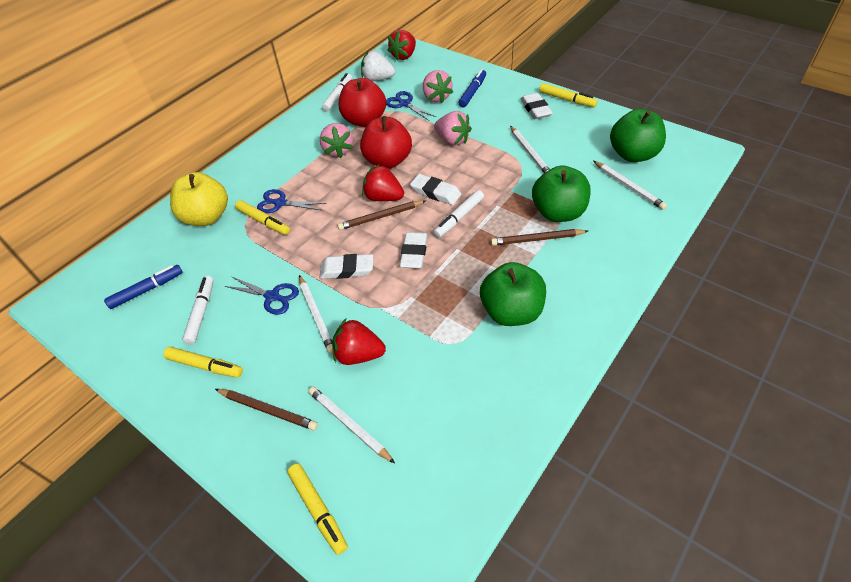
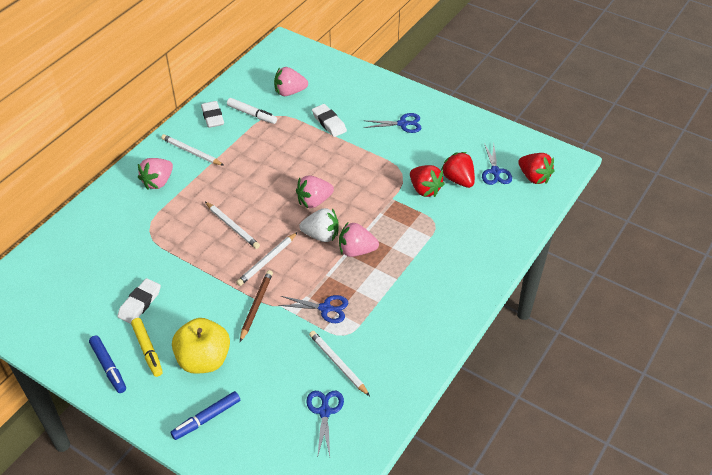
blue scissors: 3 -> 4
brown pencil: 3 -> 1
green apple: 3 -> 0
pink strawberry: 3 -> 4
red apple: 2 -> 0
white eraser: 4 -> 3
white marker: 3 -> 1
yellow marker: 4 -> 1

